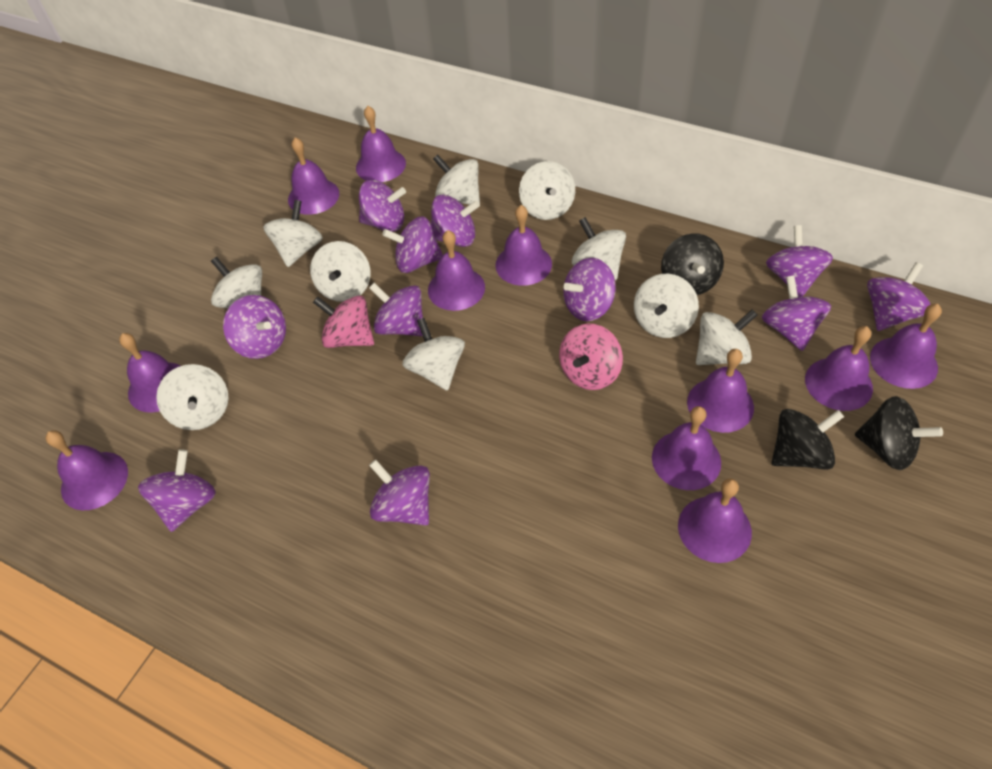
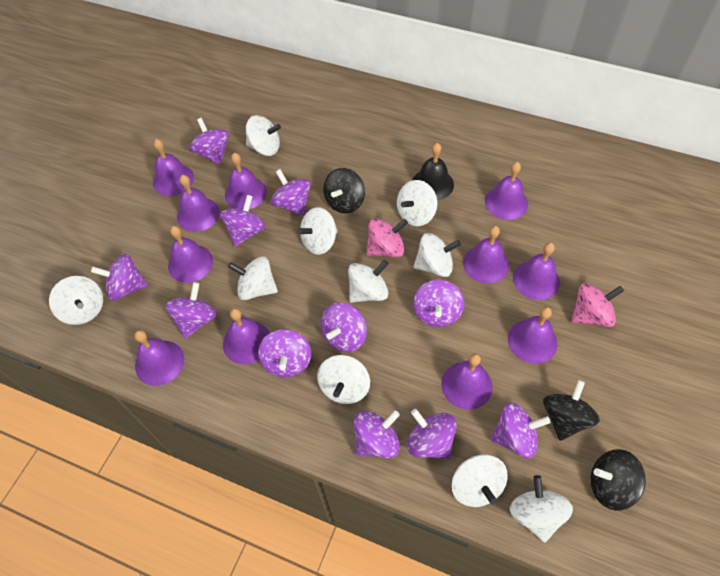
black bell: 0 -> 1

